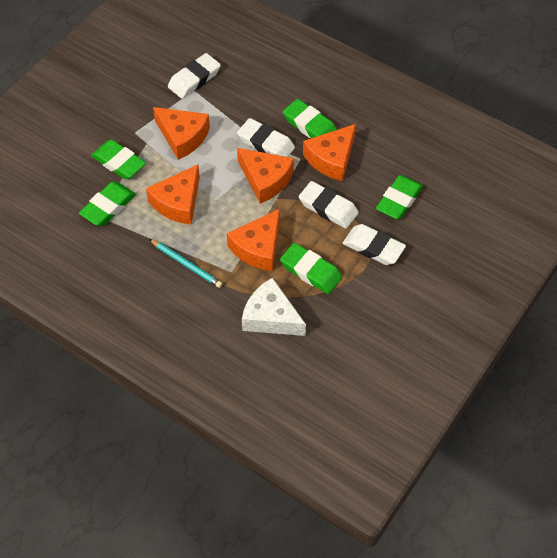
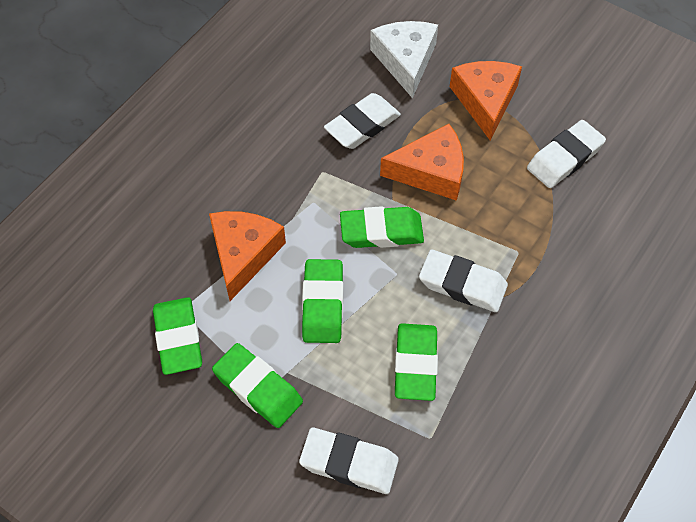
orange cheese: 5 -> 3
turquoise pencil: 1 -> 0

